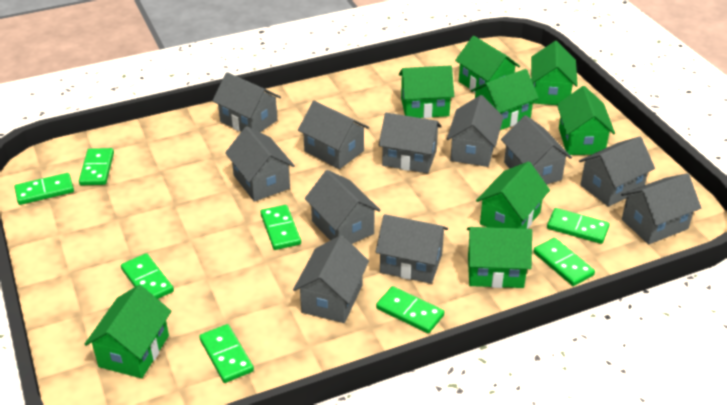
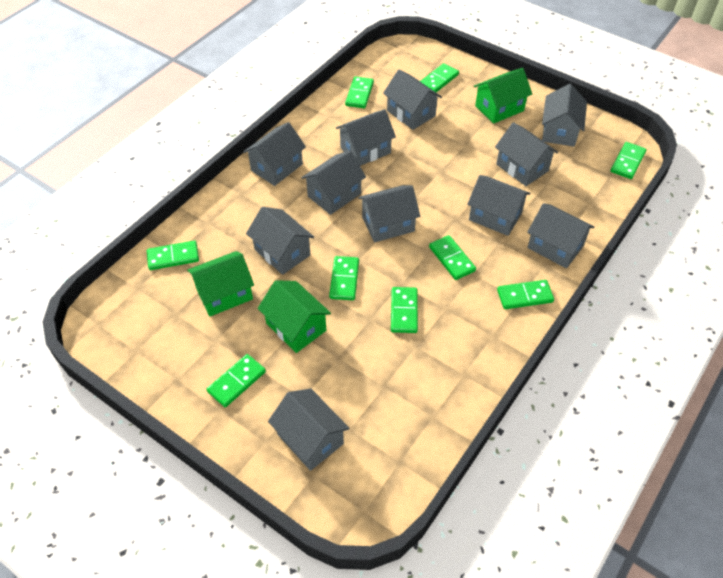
green domino: 8 -> 9
green house: 8 -> 3

